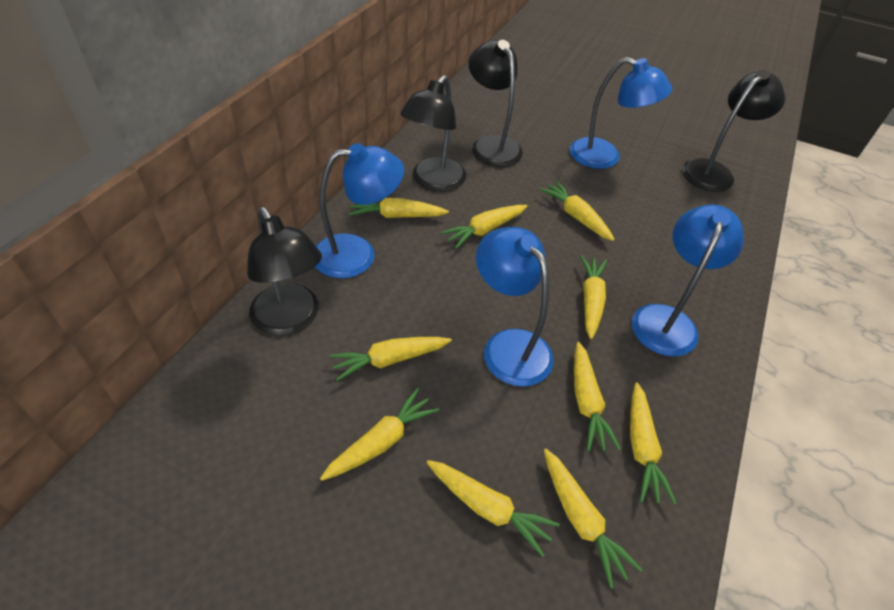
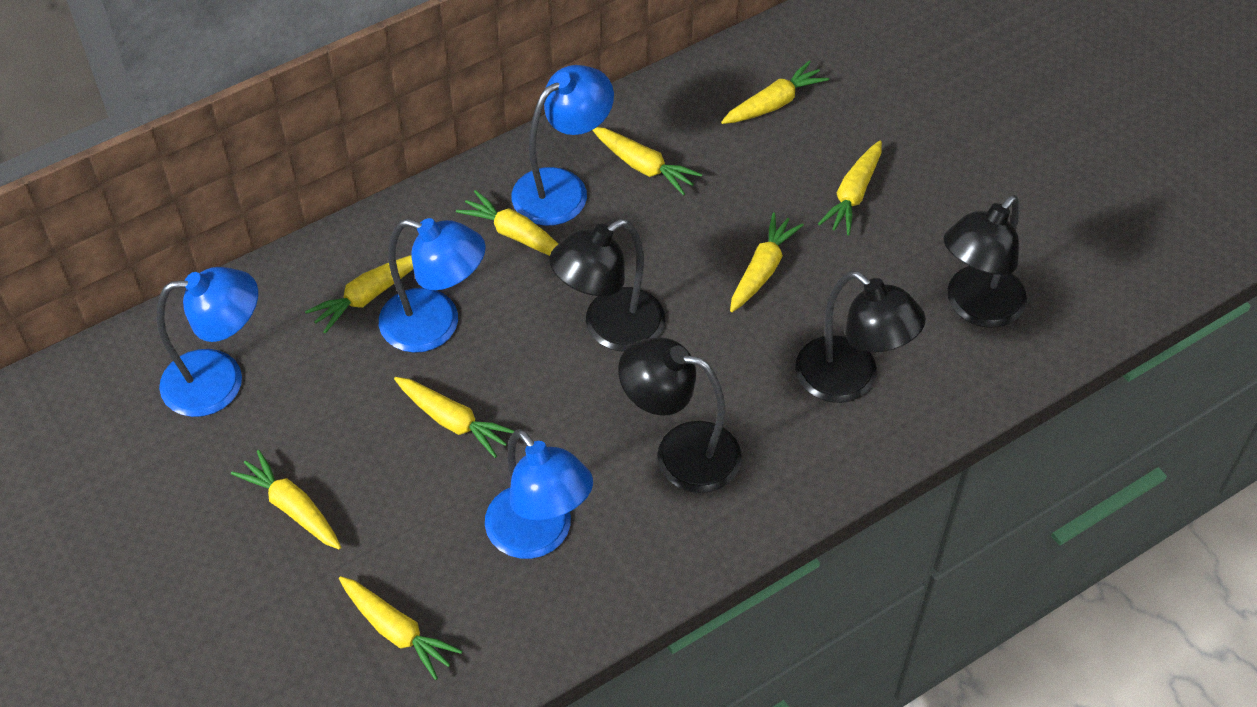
yellow carrot: 10 -> 9

